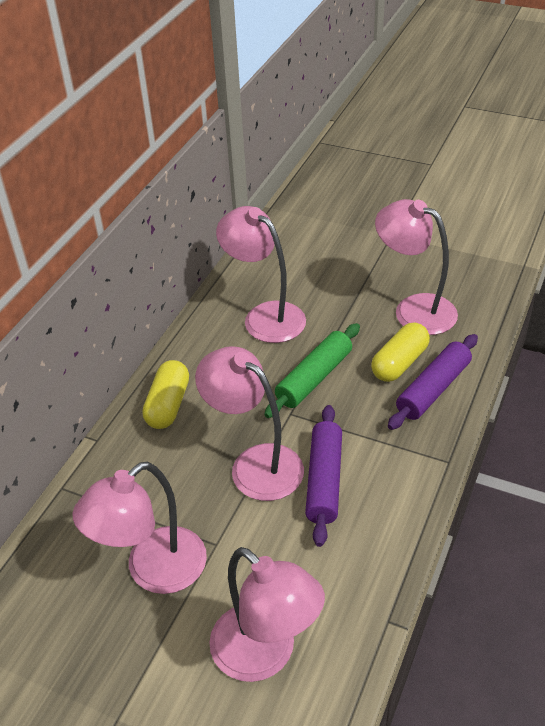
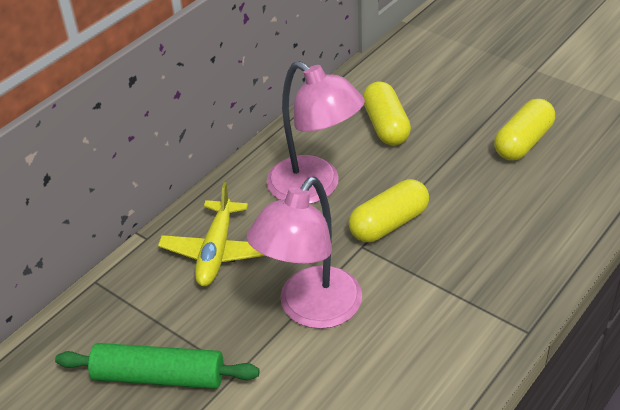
pink lamp: 5 -> 2
purple rolling pin: 2 -> 0
yellow capsule: 2 -> 3
yellow plane: 0 -> 1

